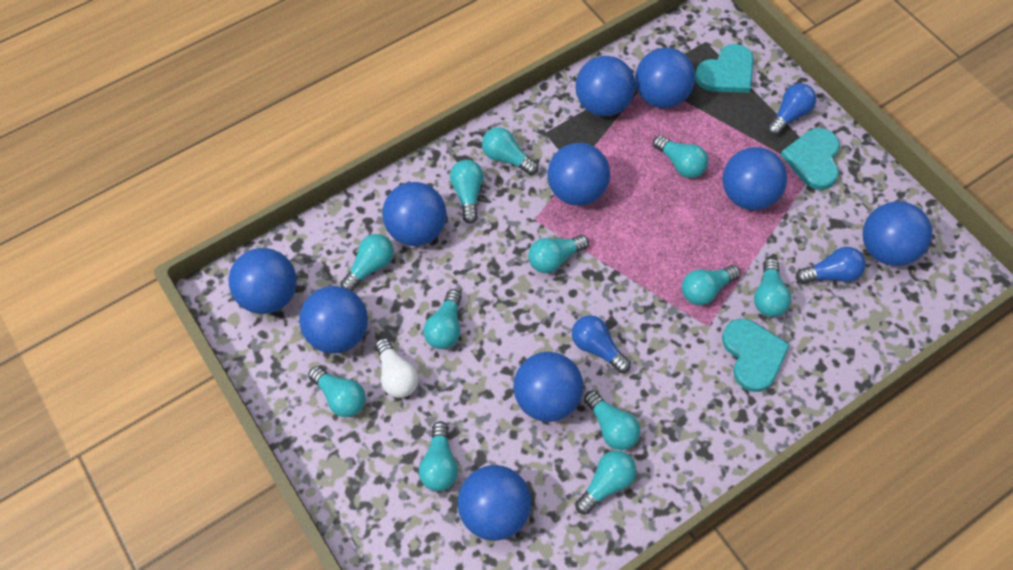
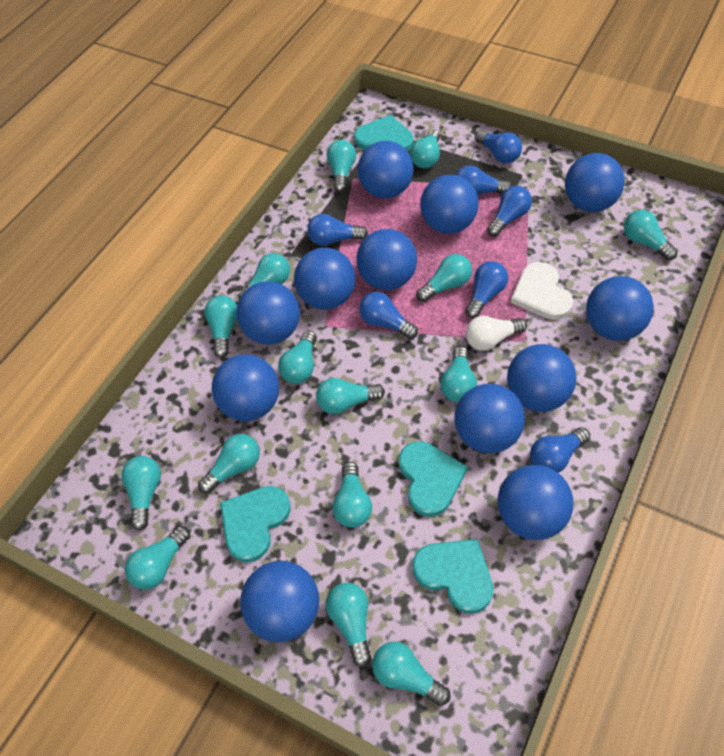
blue ball: 10 -> 12
blue light bulb: 3 -> 7
turquoise heart: 3 -> 4
turquoise light bulb: 12 -> 15
white heart: 0 -> 1

